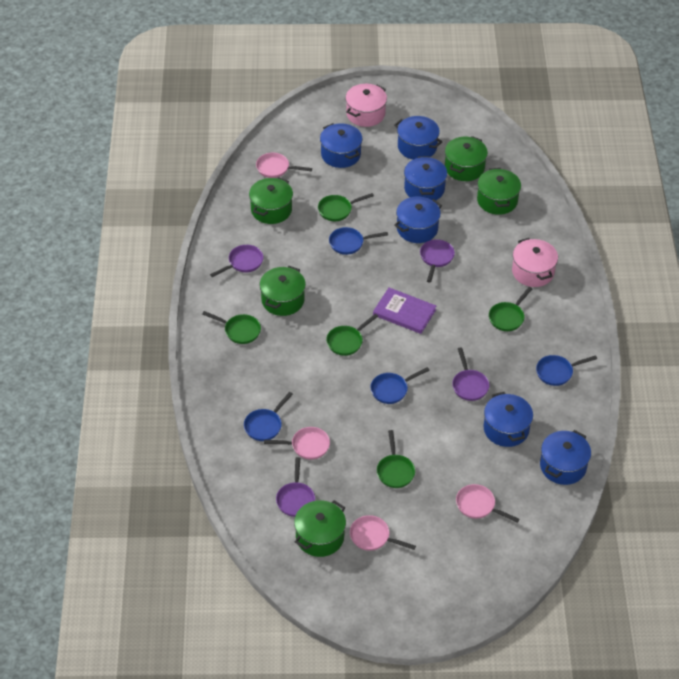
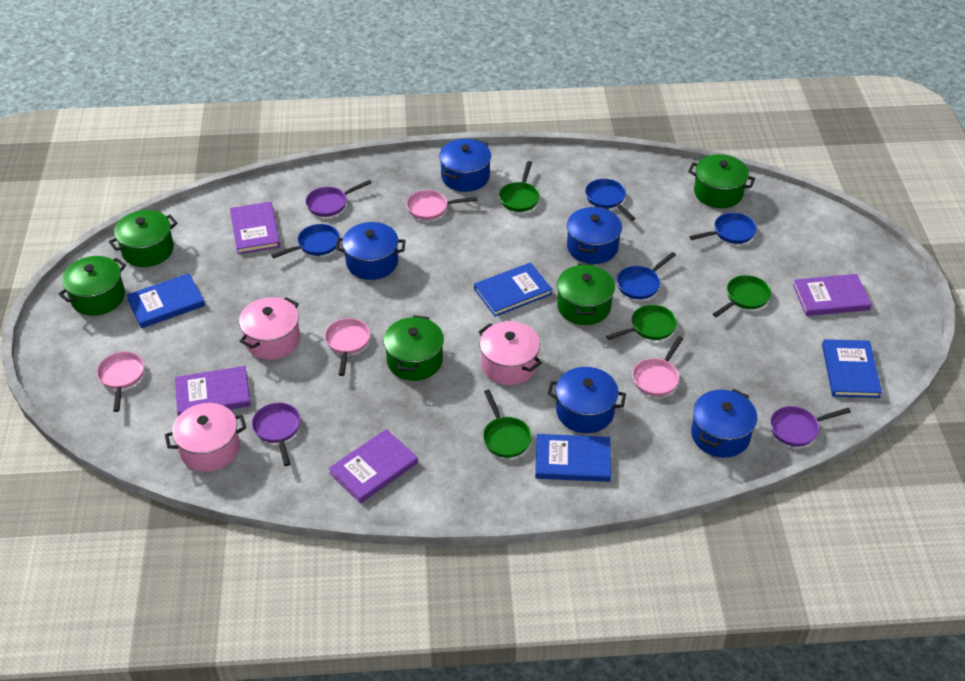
blue book: 0 -> 4
blue pot: 6 -> 5
green pan: 5 -> 4
pink pot: 2 -> 3
purple book: 1 -> 4
purple pan: 4 -> 3

